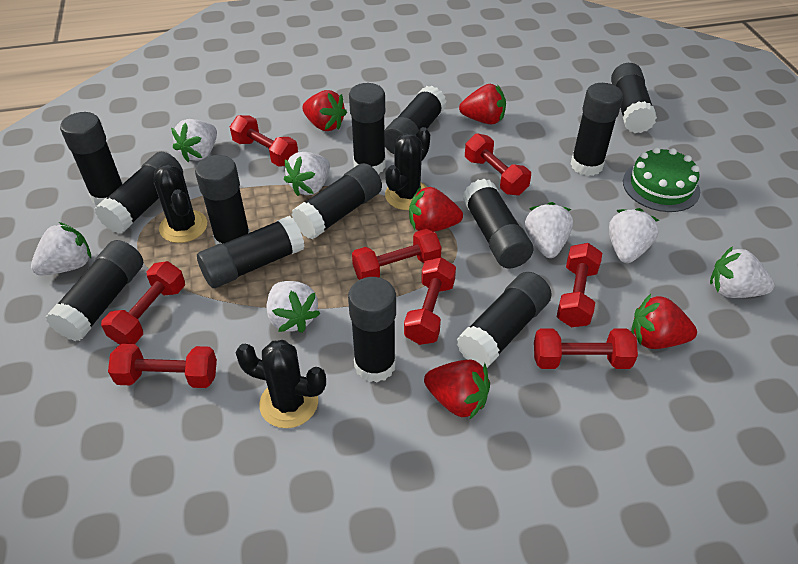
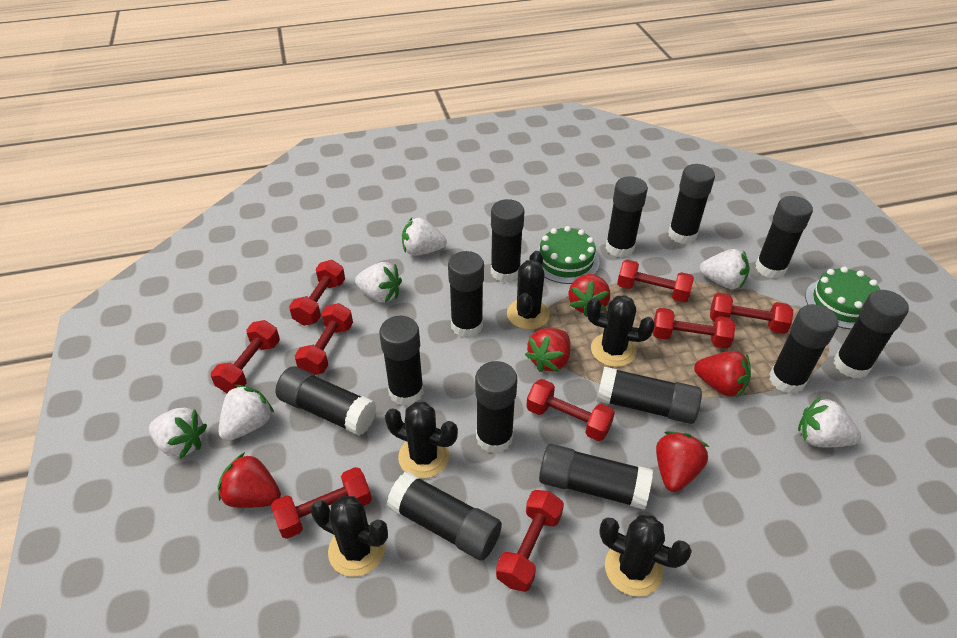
black cactus: 3 -> 5
green cake: 1 -> 2
red dumbbell: 8 -> 9
white strawberry: 7 -> 6

